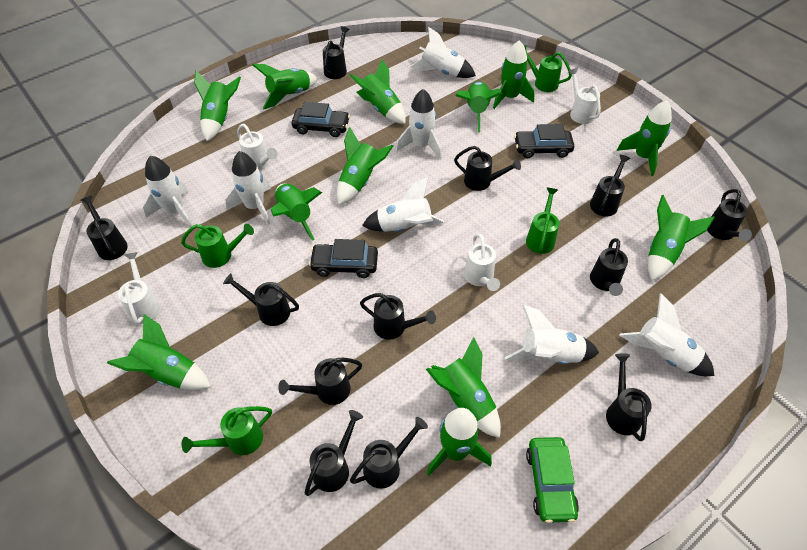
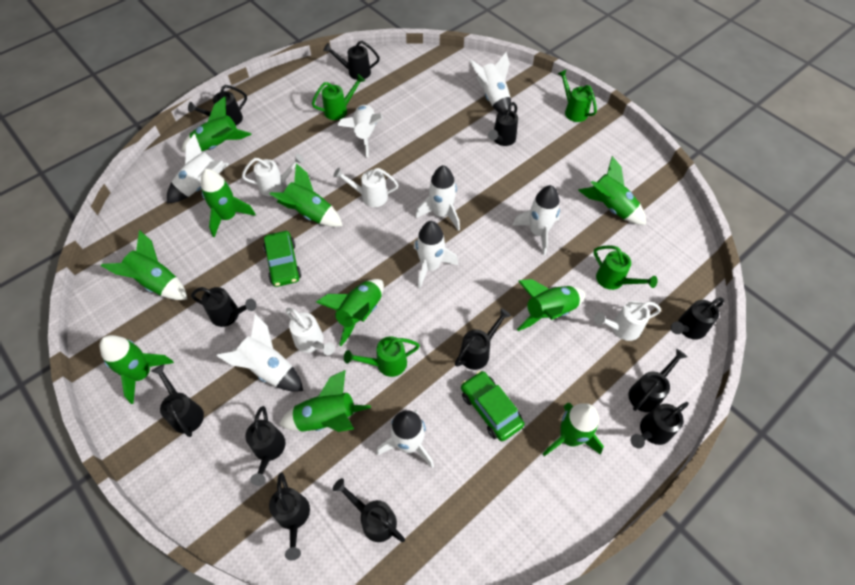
black car: 3 -> 0
green car: 1 -> 2
green rocket: 12 -> 10
white rocket: 7 -> 8

